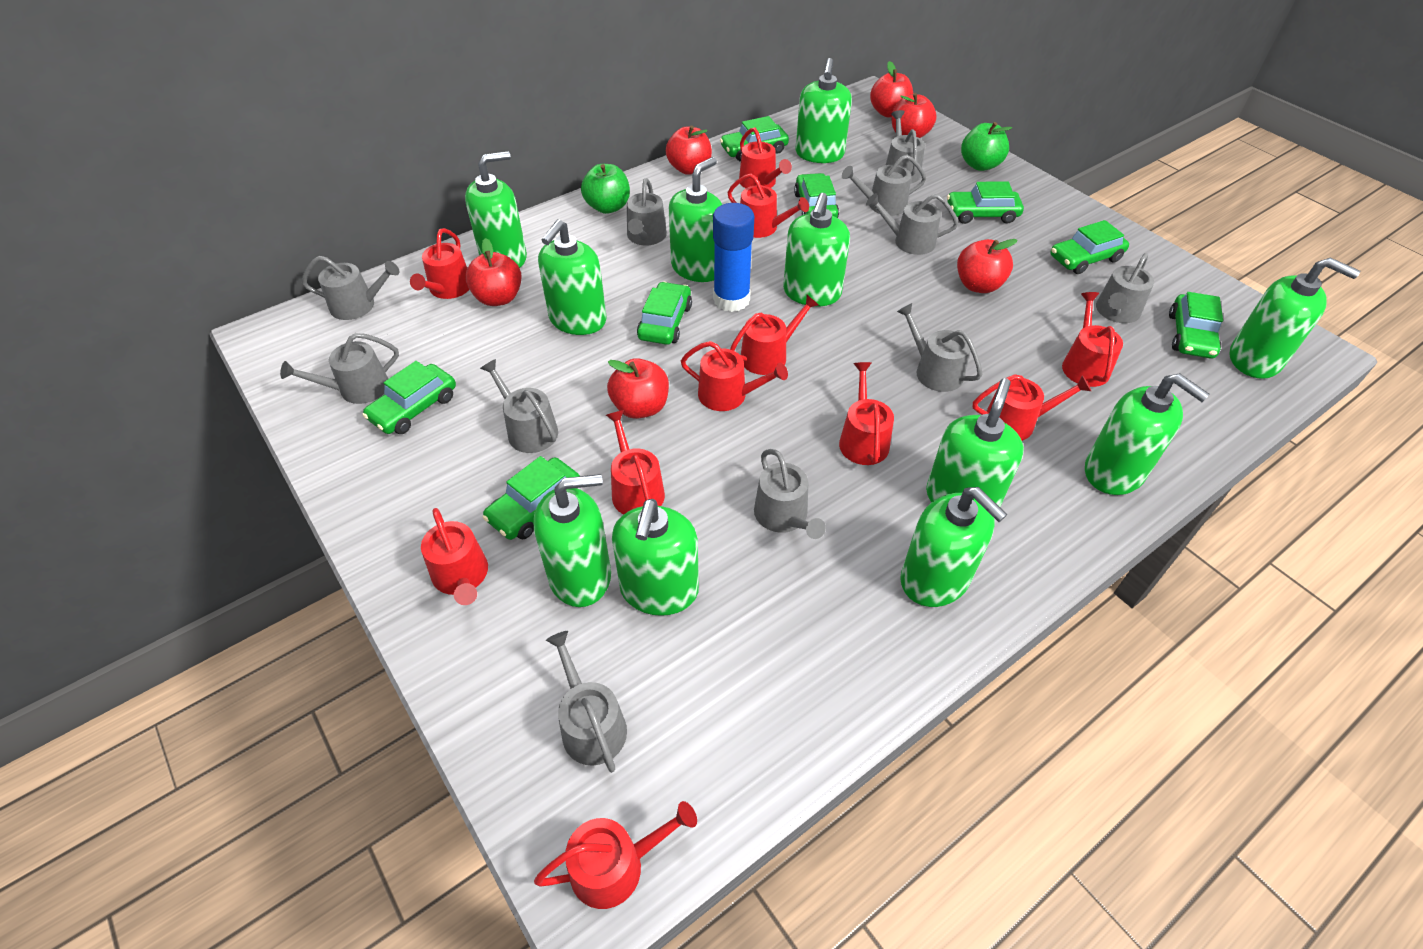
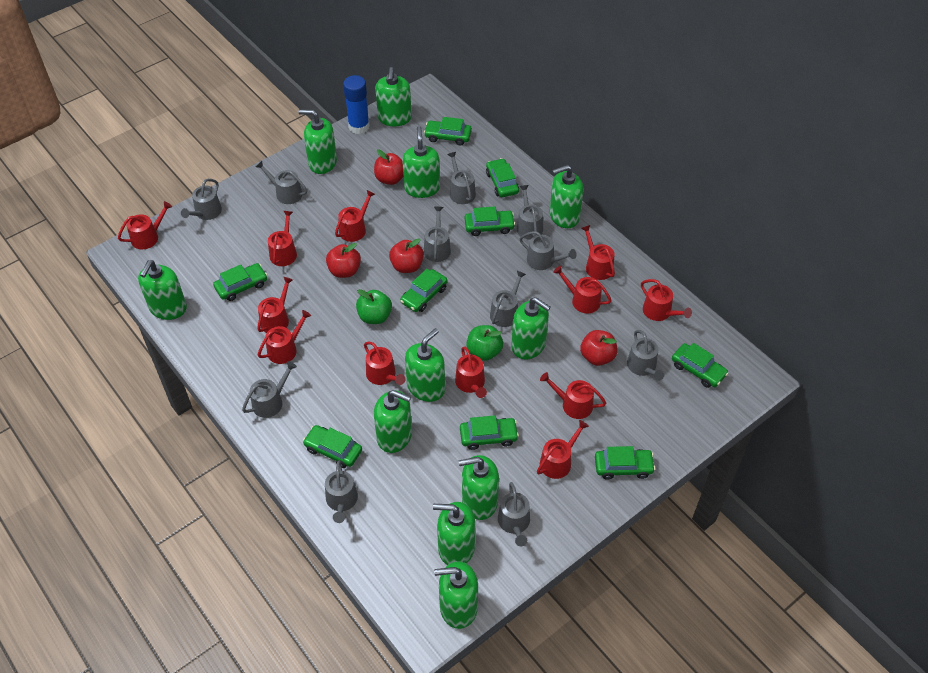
green car: 8 -> 9
red apple: 6 -> 4
red watering can: 11 -> 12

